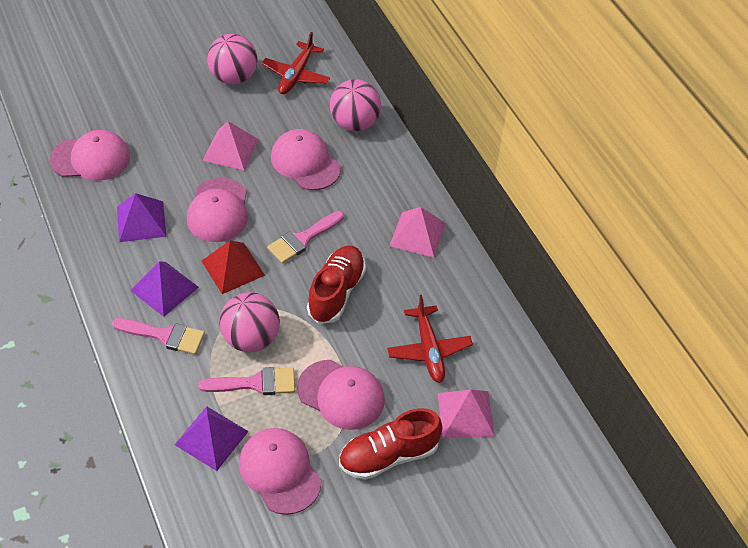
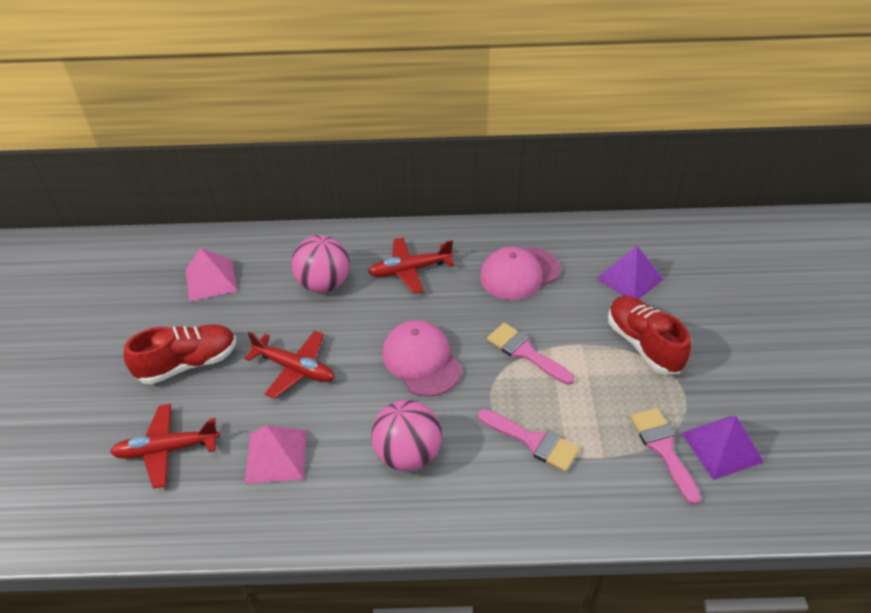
pink ball: 3 -> 2
pink cap: 5 -> 2
pink pyramid: 3 -> 2
purple pyramid: 3 -> 2
red plane: 2 -> 3
red pyramid: 1 -> 0

